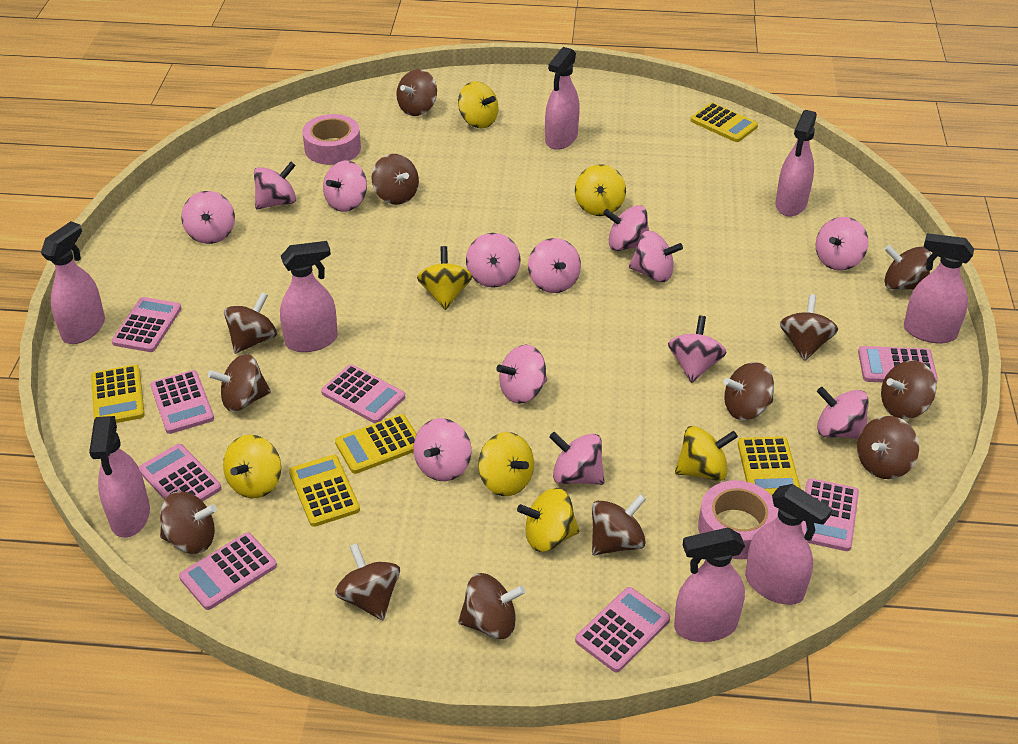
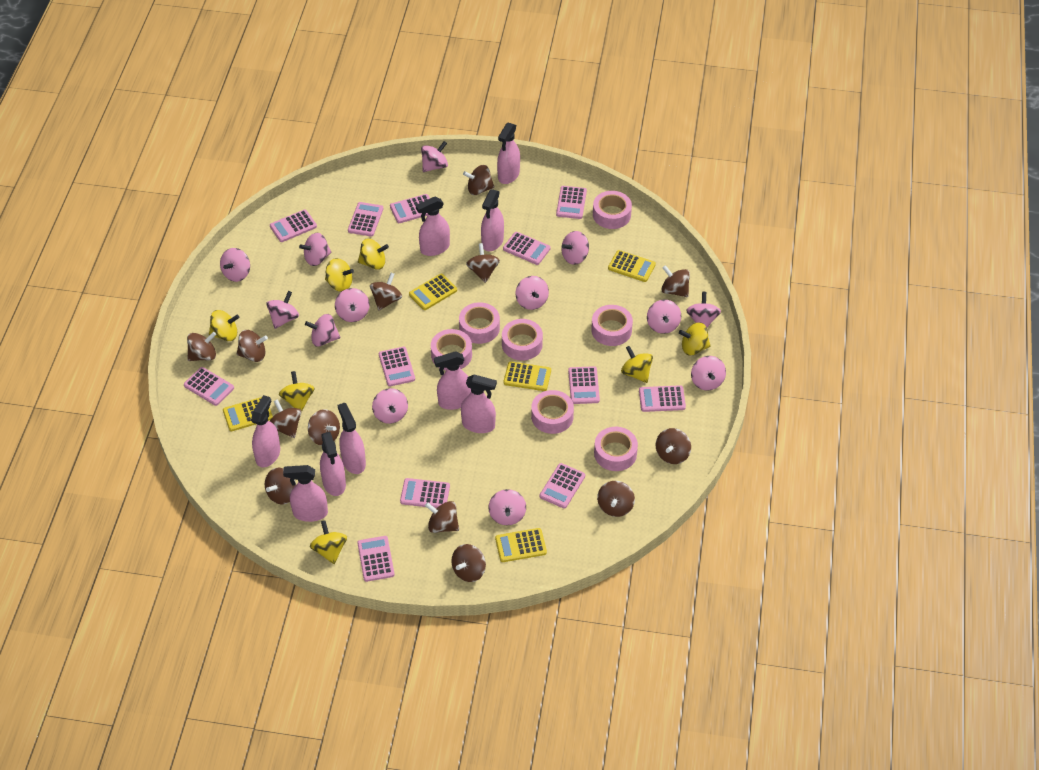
pink calculator: 8 -> 12
pink spray bottle: 8 -> 9
pink tape: 2 -> 7

